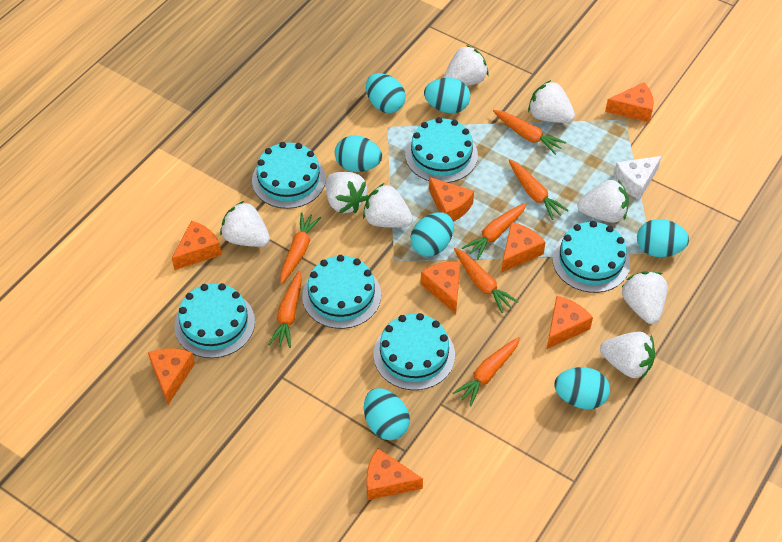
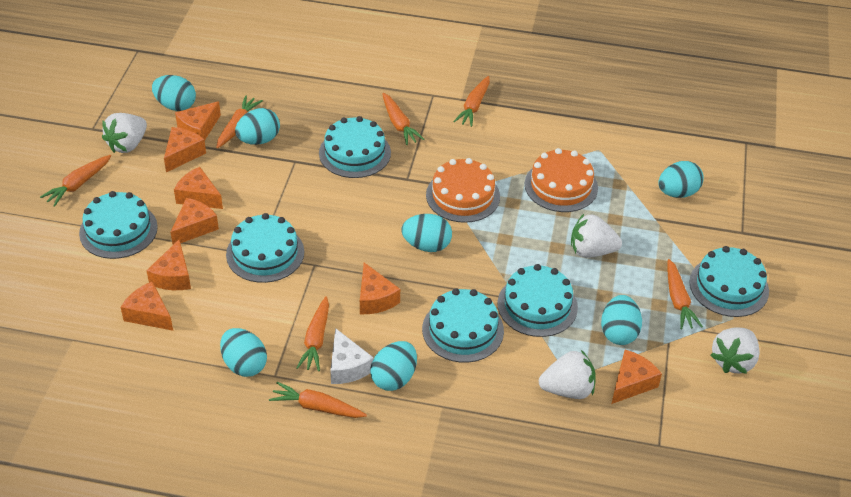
orange cake: 0 -> 2
white strawberry: 8 -> 4

